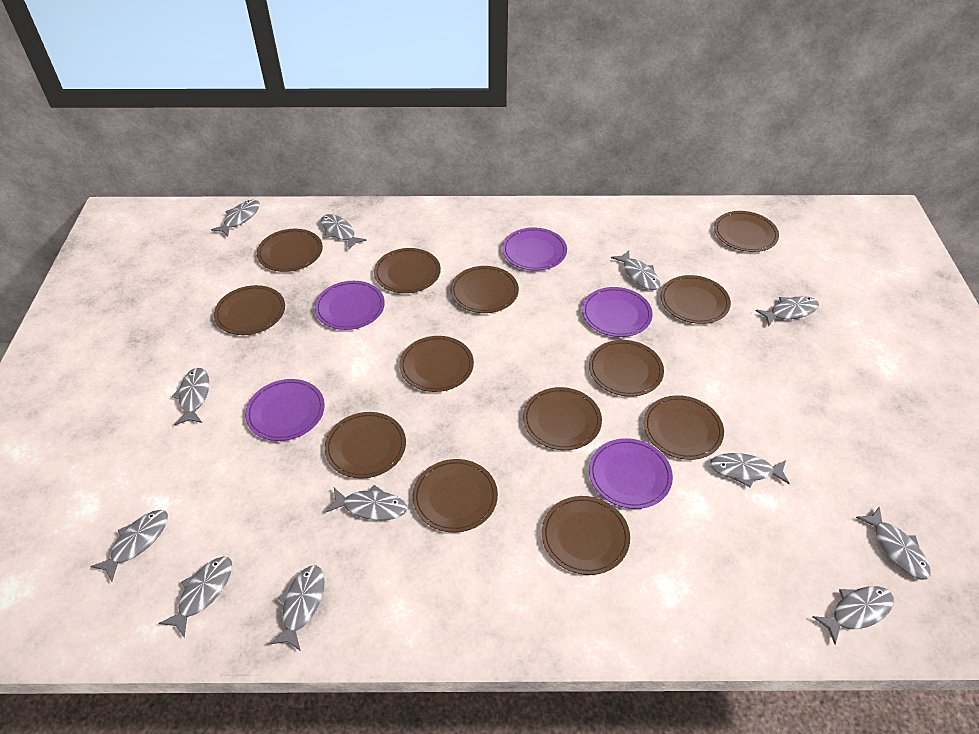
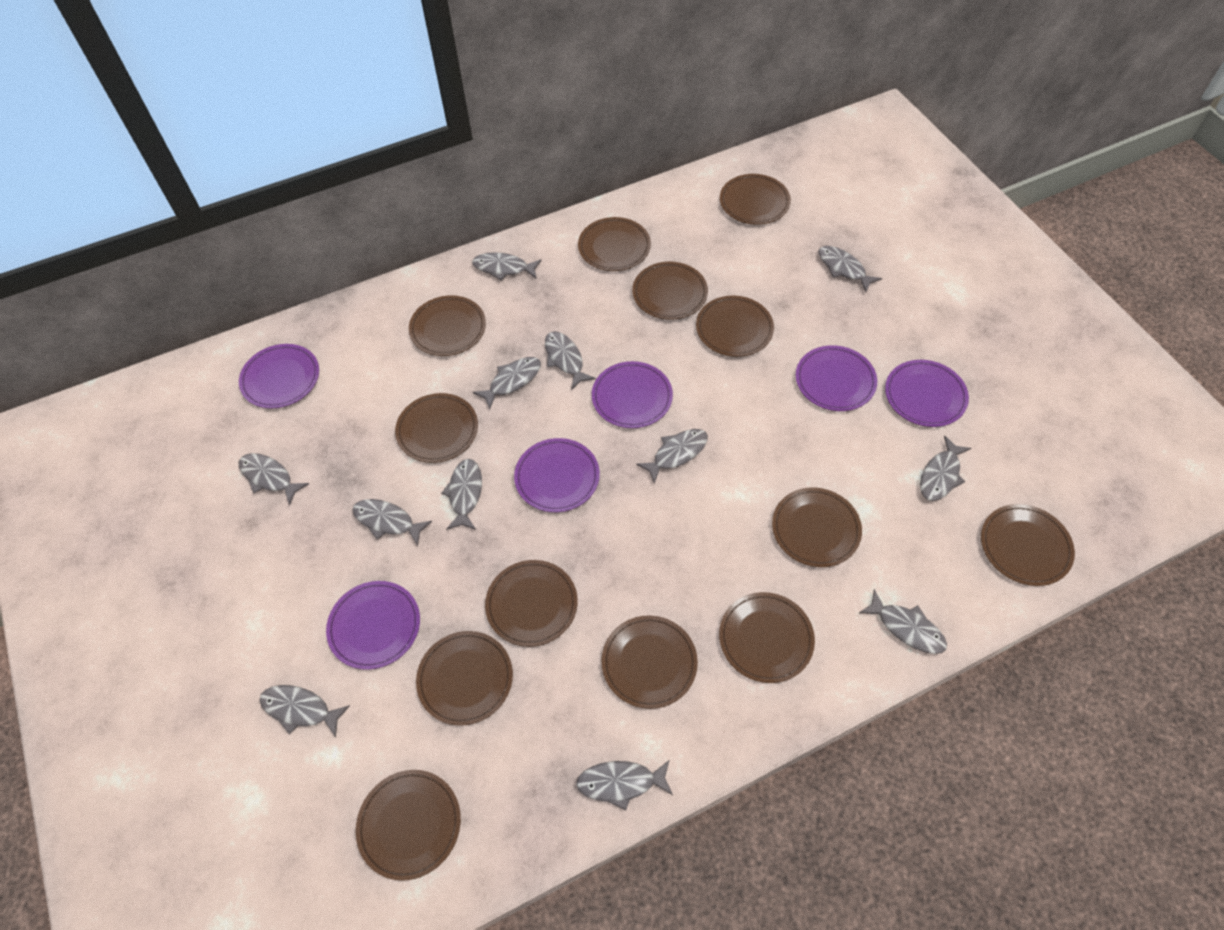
purple plate: 5 -> 6

